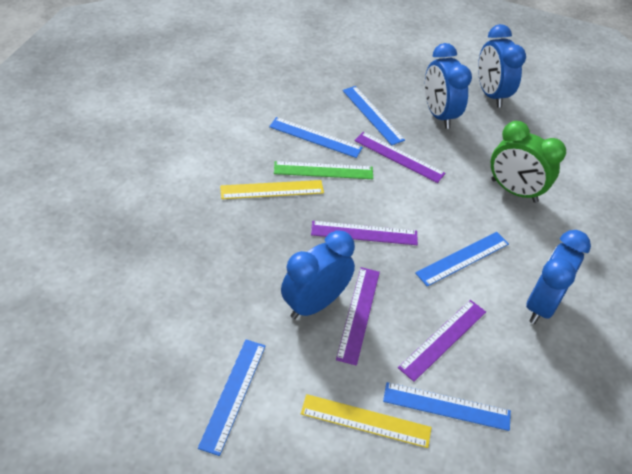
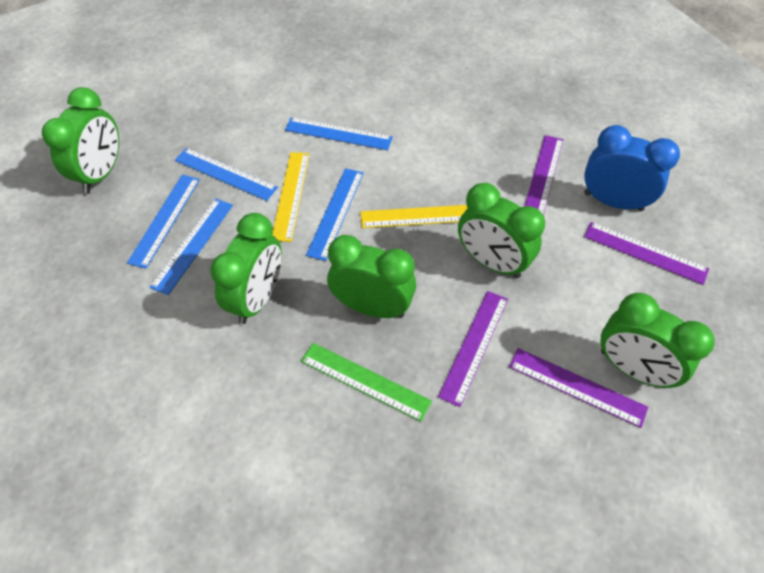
blue clock: 4 -> 1
green clock: 1 -> 5

